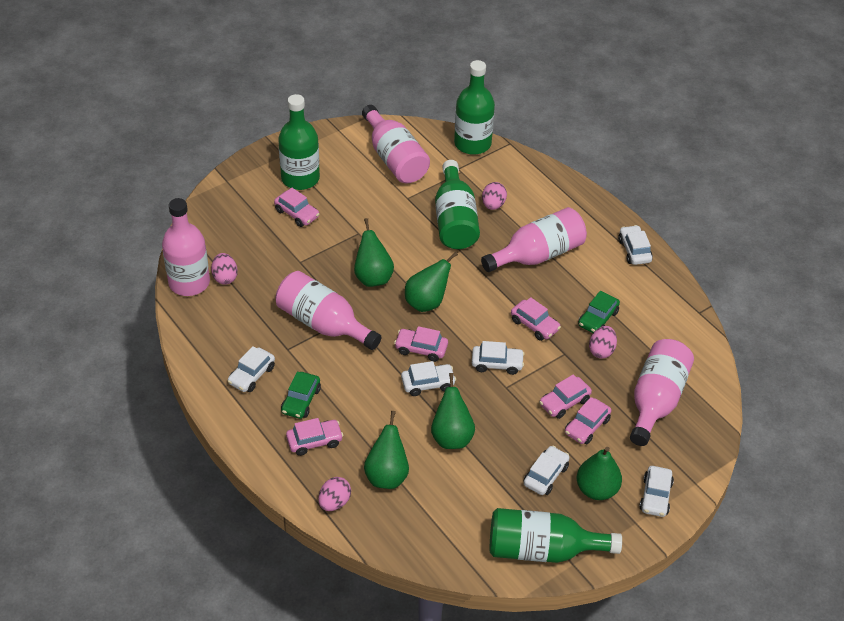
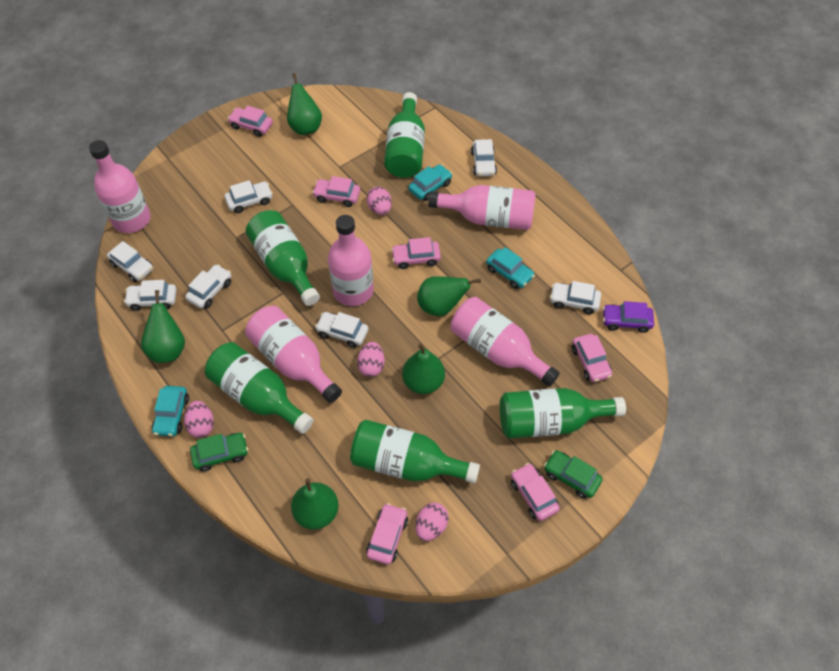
green bottle: 4 -> 5
purple car: 0 -> 1
turquoise car: 0 -> 3
white car: 6 -> 7

